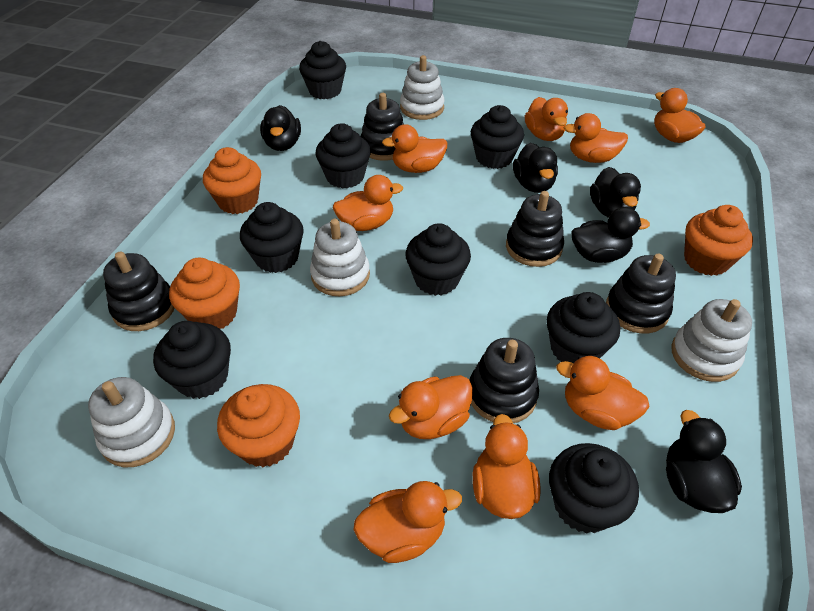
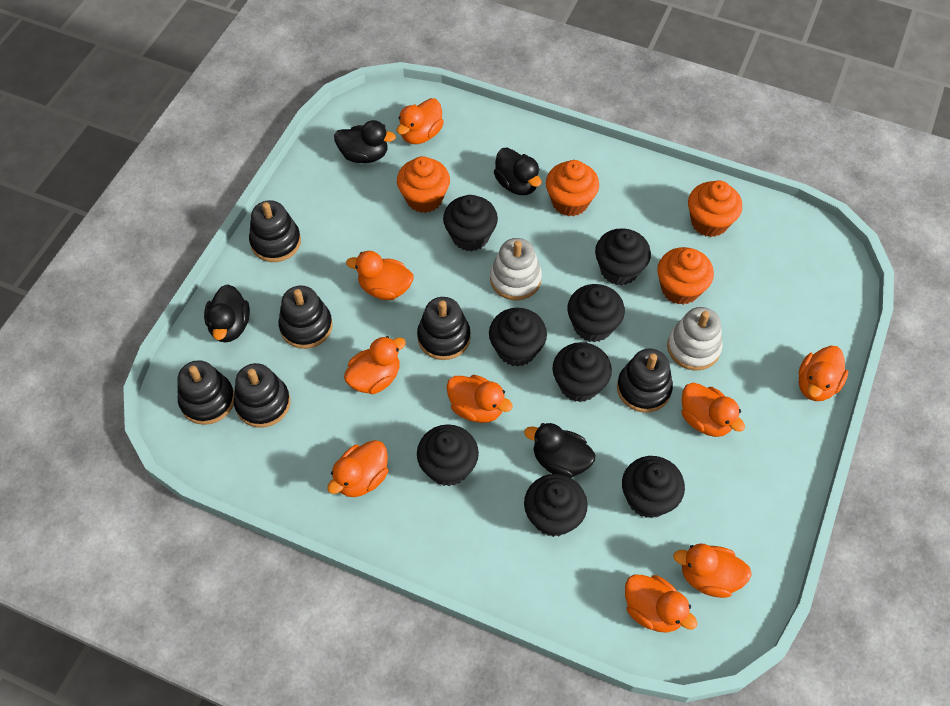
black duck: 5 -> 4
black stacking toy: 5 -> 6
white stacking toy: 4 -> 2

